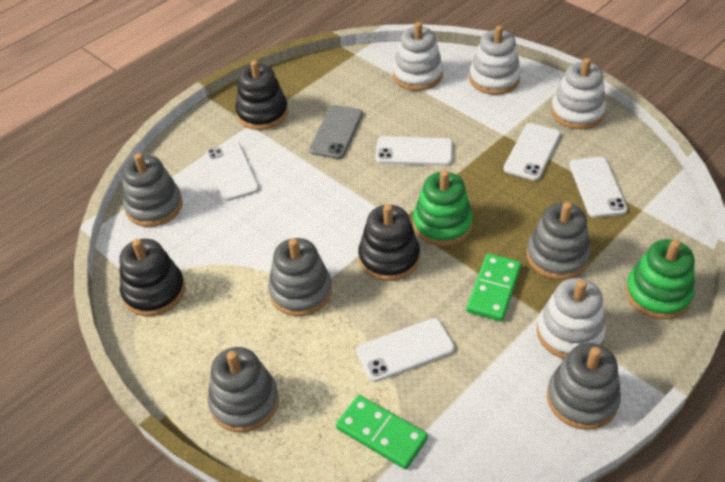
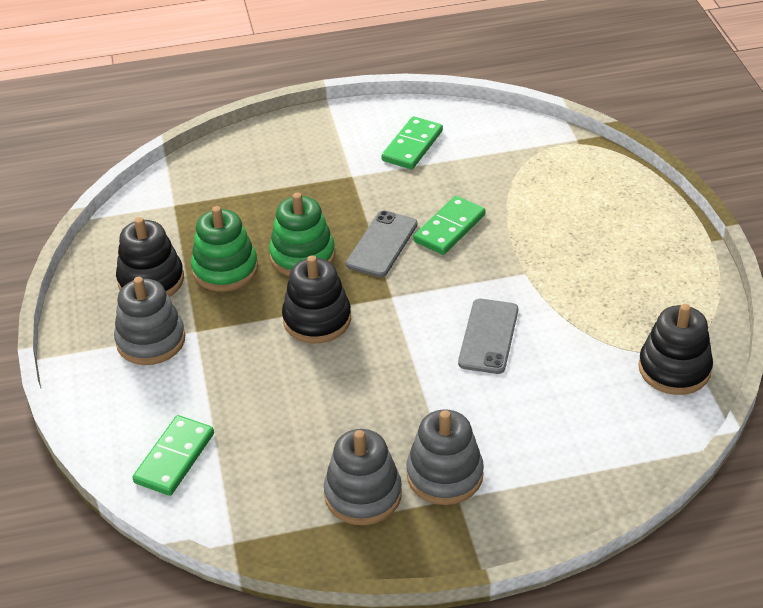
green domino: 2 -> 3
grey phone: 1 -> 2
grey stacking toy: 5 -> 3
white phone: 5 -> 0
white stacking toy: 4 -> 0

